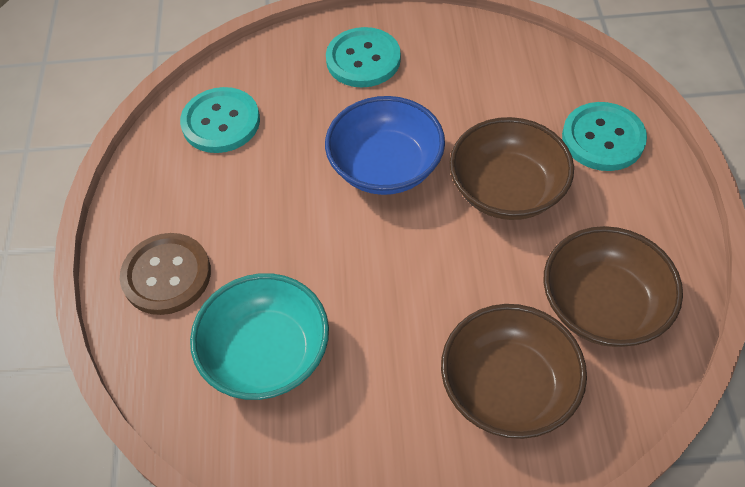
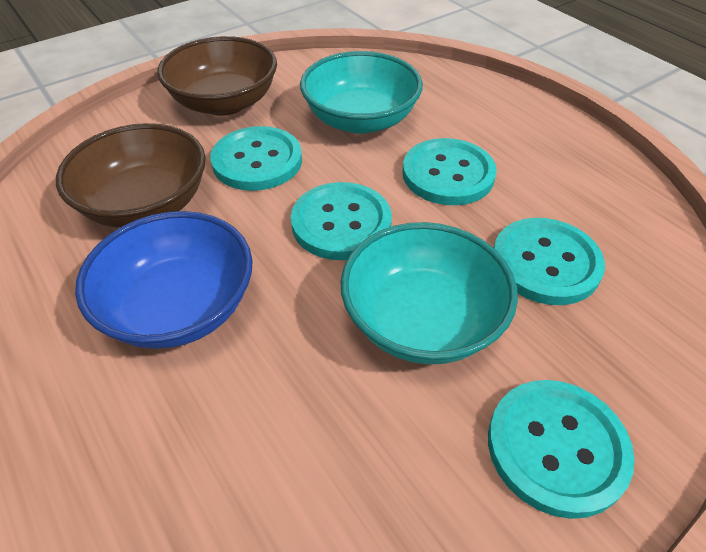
brown bowl: 3 -> 2
brown button: 1 -> 0
turquoise bowl: 1 -> 2
turquoise button: 3 -> 5

